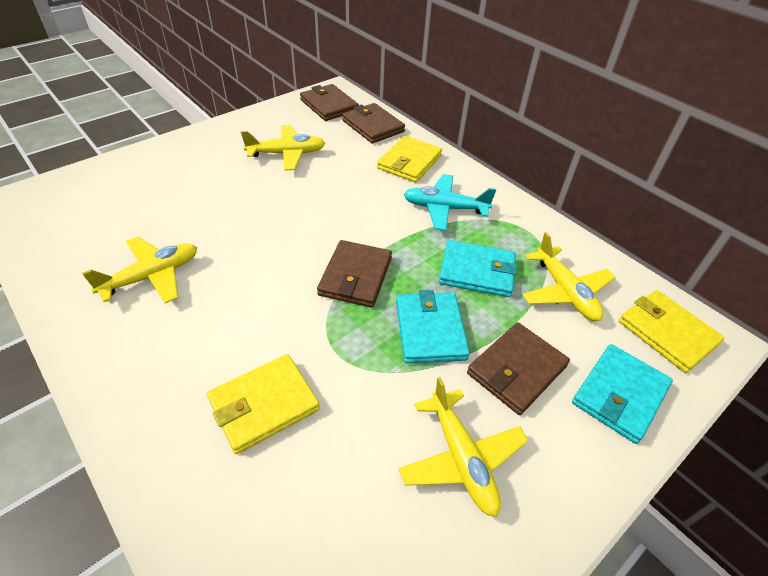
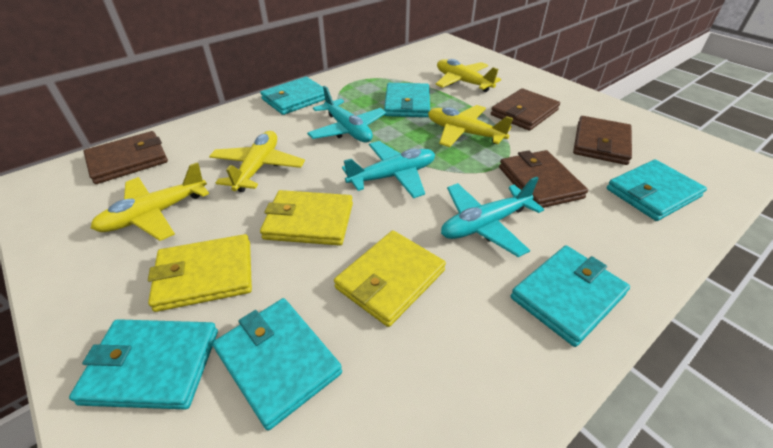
turquoise plane: 1 -> 3
turquoise wallet: 3 -> 6

